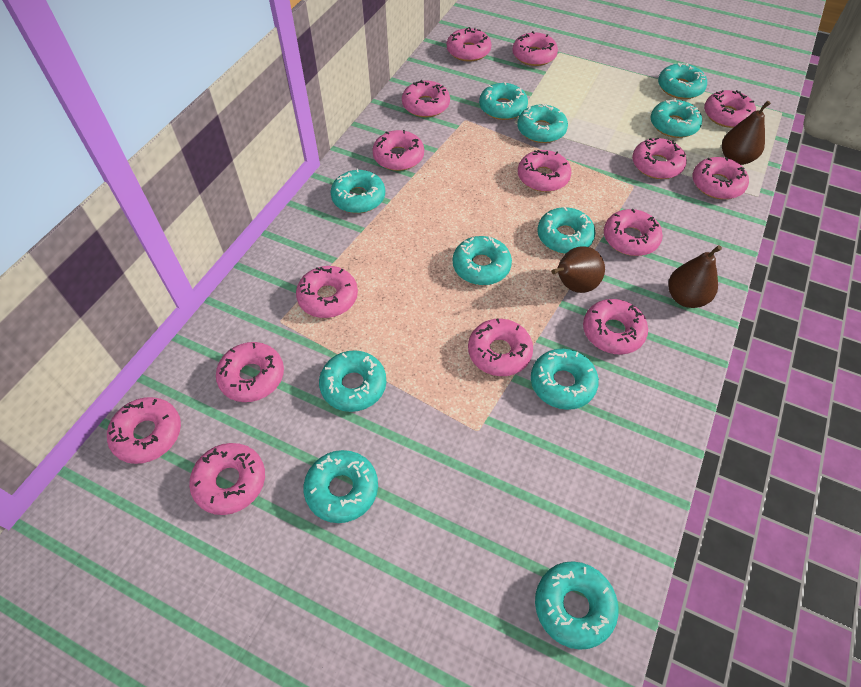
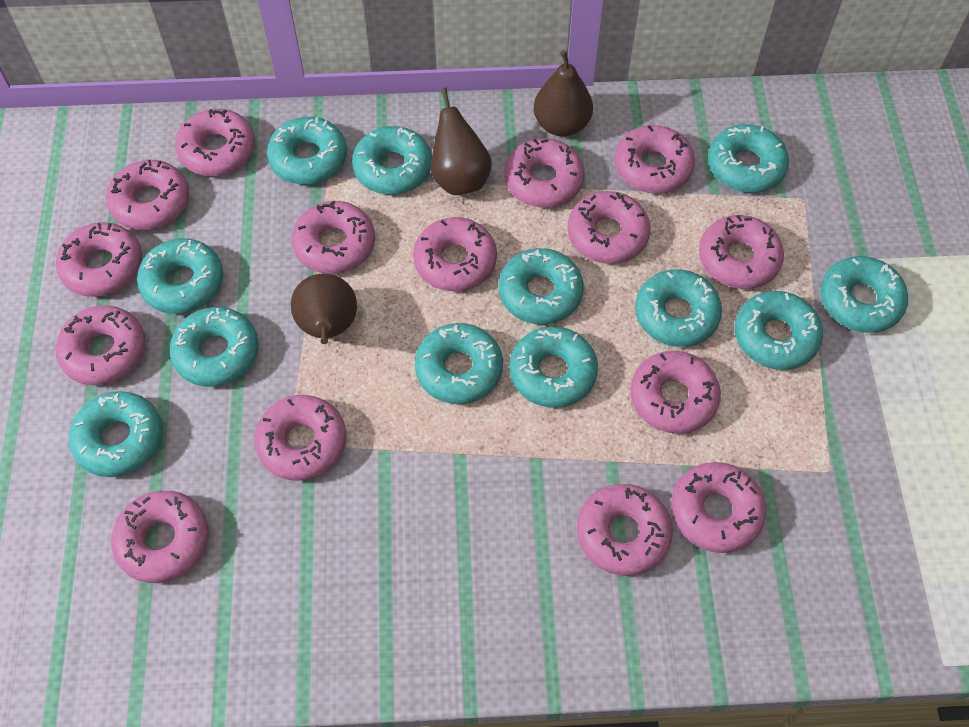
turquoise donut: 11 -> 12

